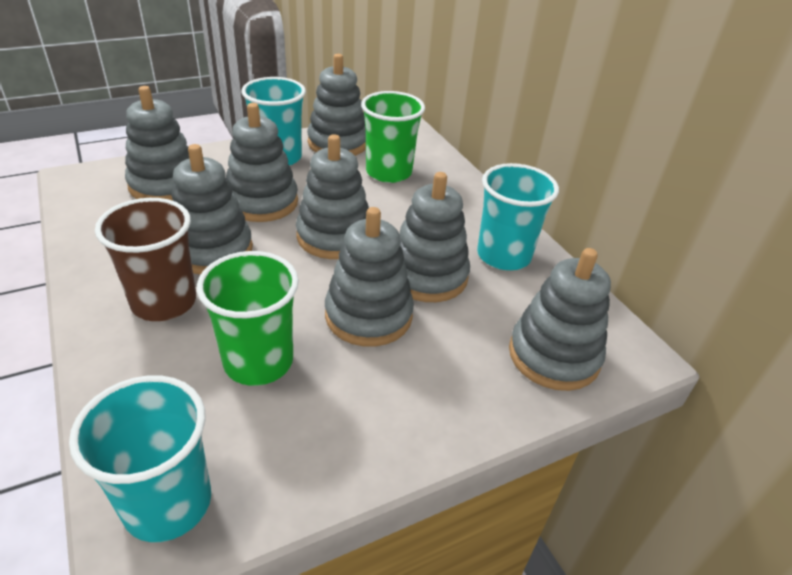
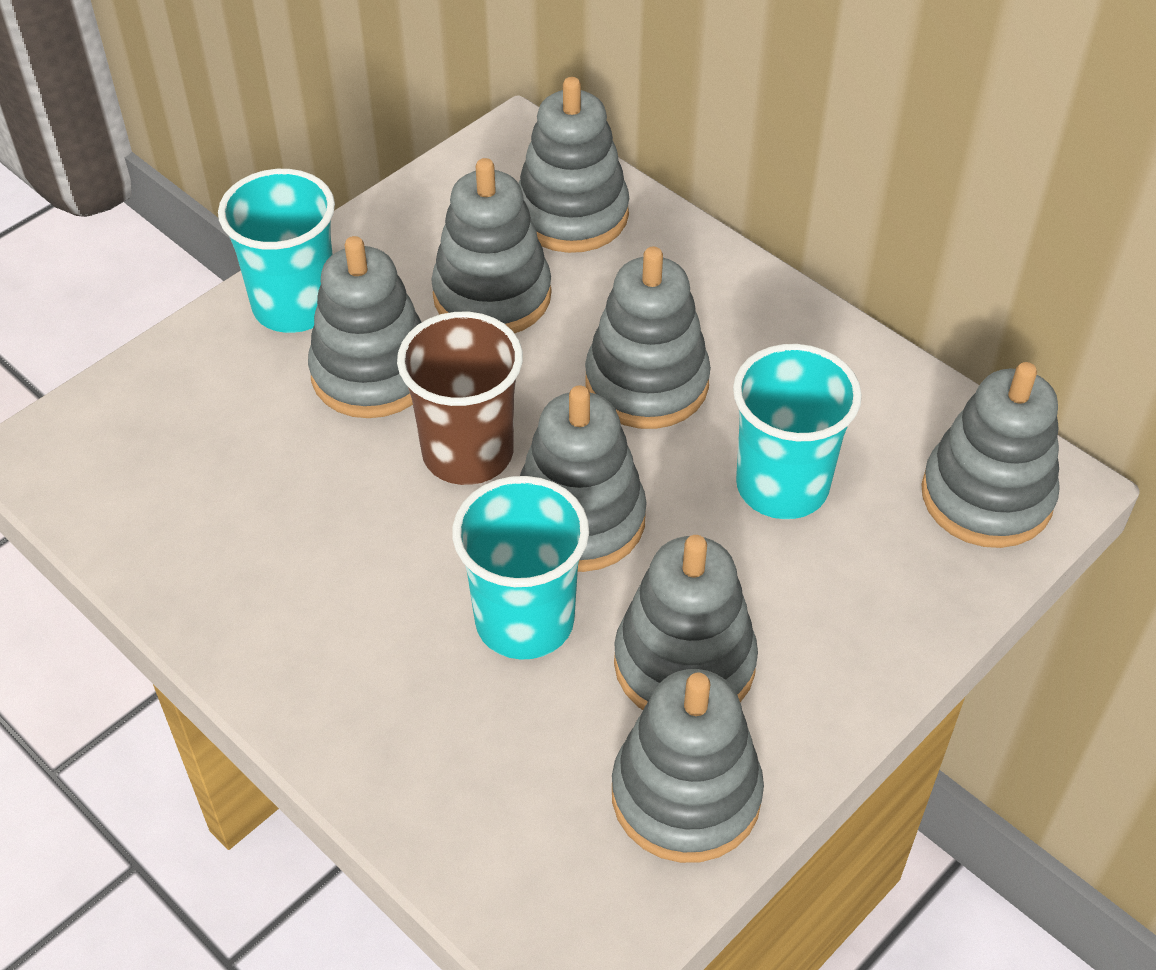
green cup: 2 -> 0

